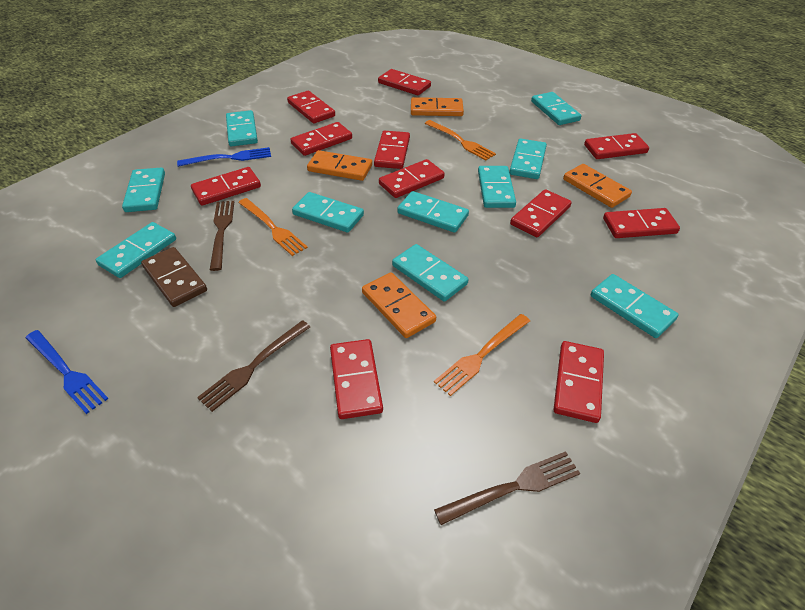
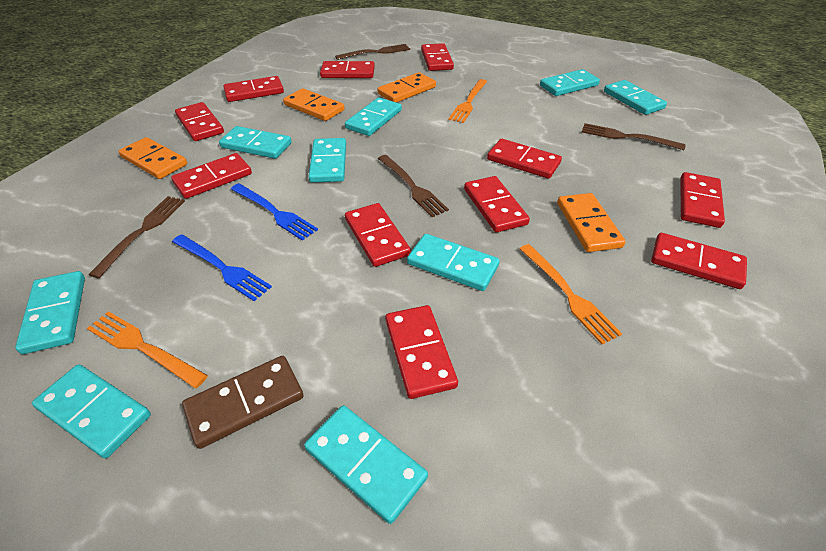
brown fork: 3 -> 4
turquoise domino: 10 -> 9

